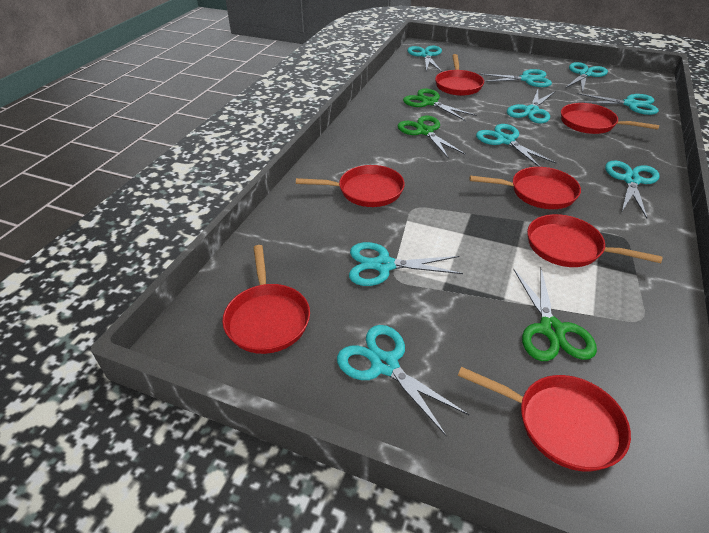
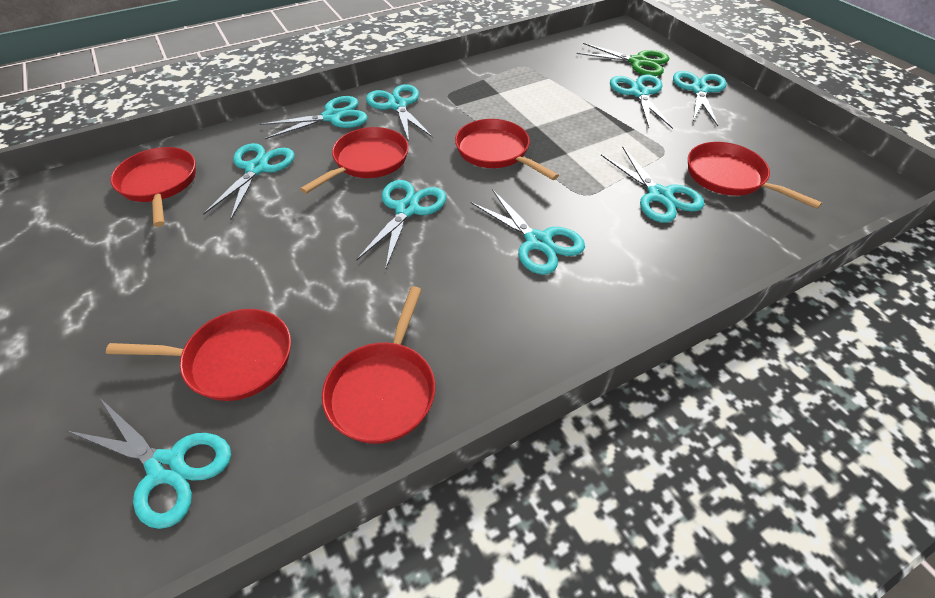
green scissors: 3 -> 1
red pan: 7 -> 6

